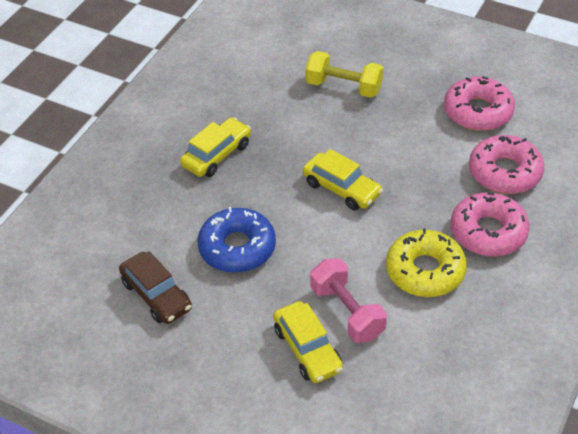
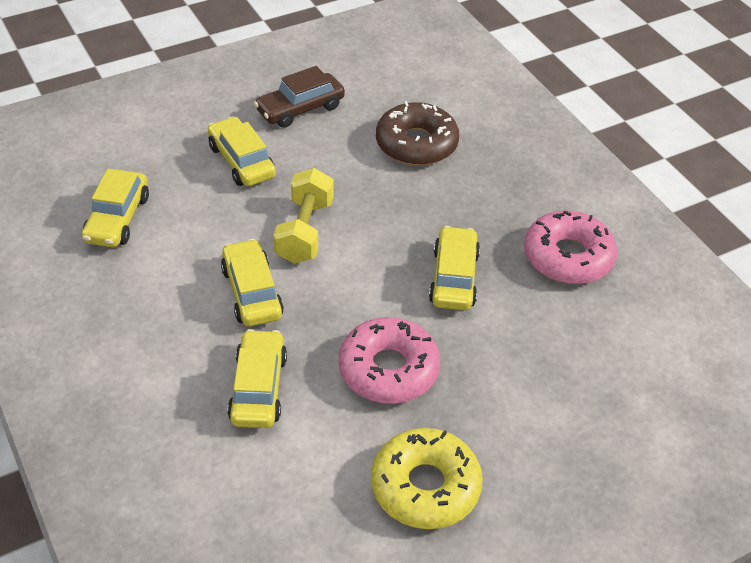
blue donut: 1 -> 0
brown donut: 0 -> 1
pink donut: 3 -> 2
pink dumbbell: 1 -> 0
yellow car: 3 -> 5

